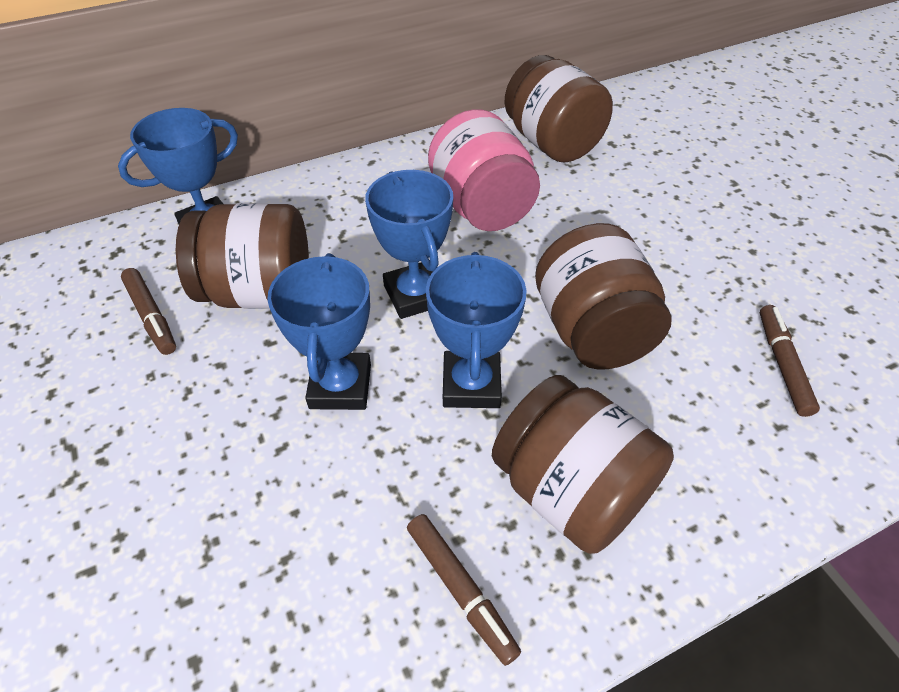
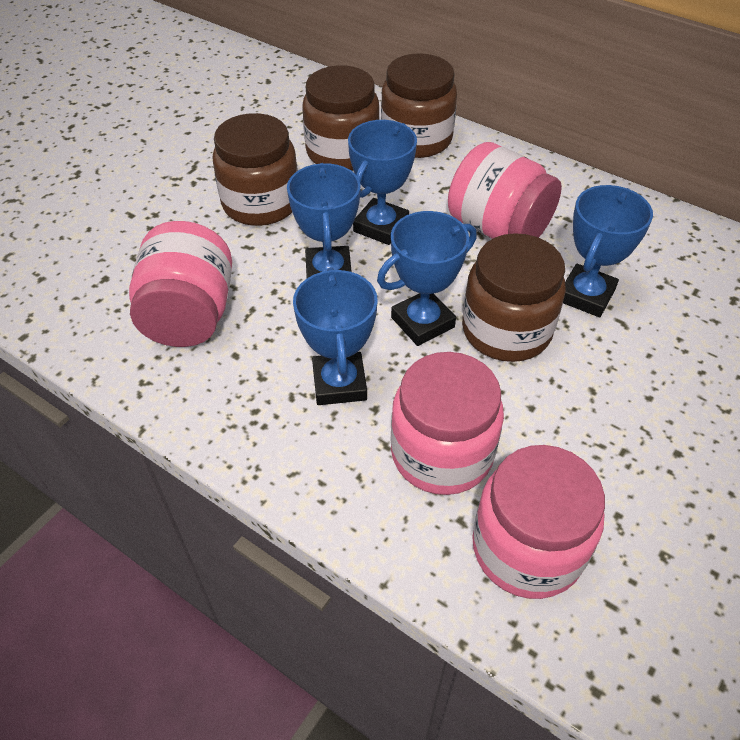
blue trophy: 4 -> 5
brown marker: 3 -> 0
pink jar: 1 -> 4

